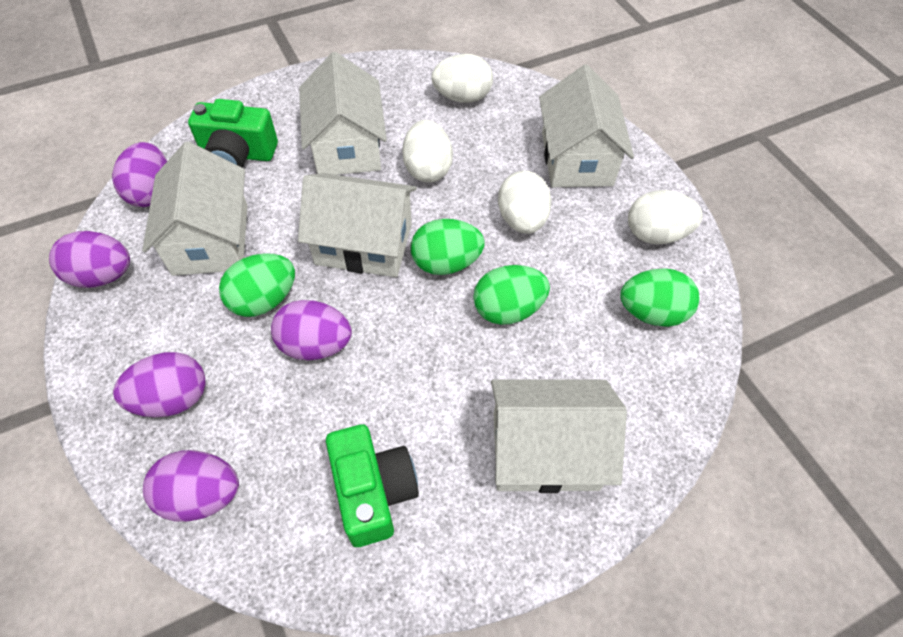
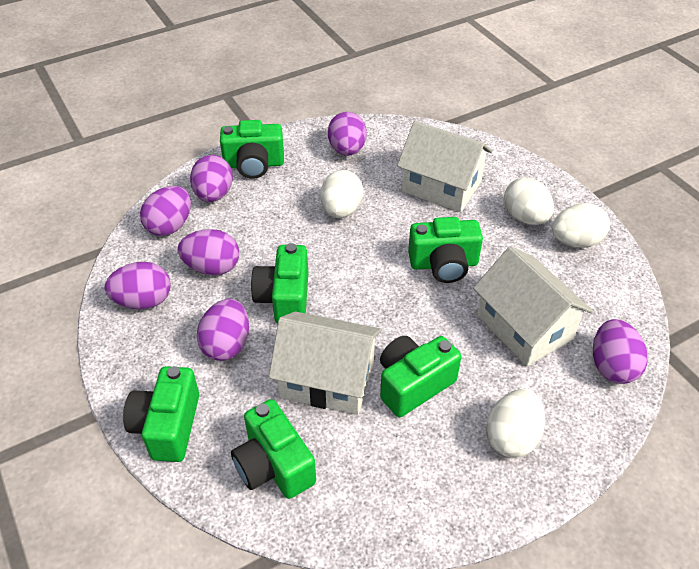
green camera: 2 -> 6
green egg: 4 -> 0
purple egg: 5 -> 7
white house: 5 -> 3

